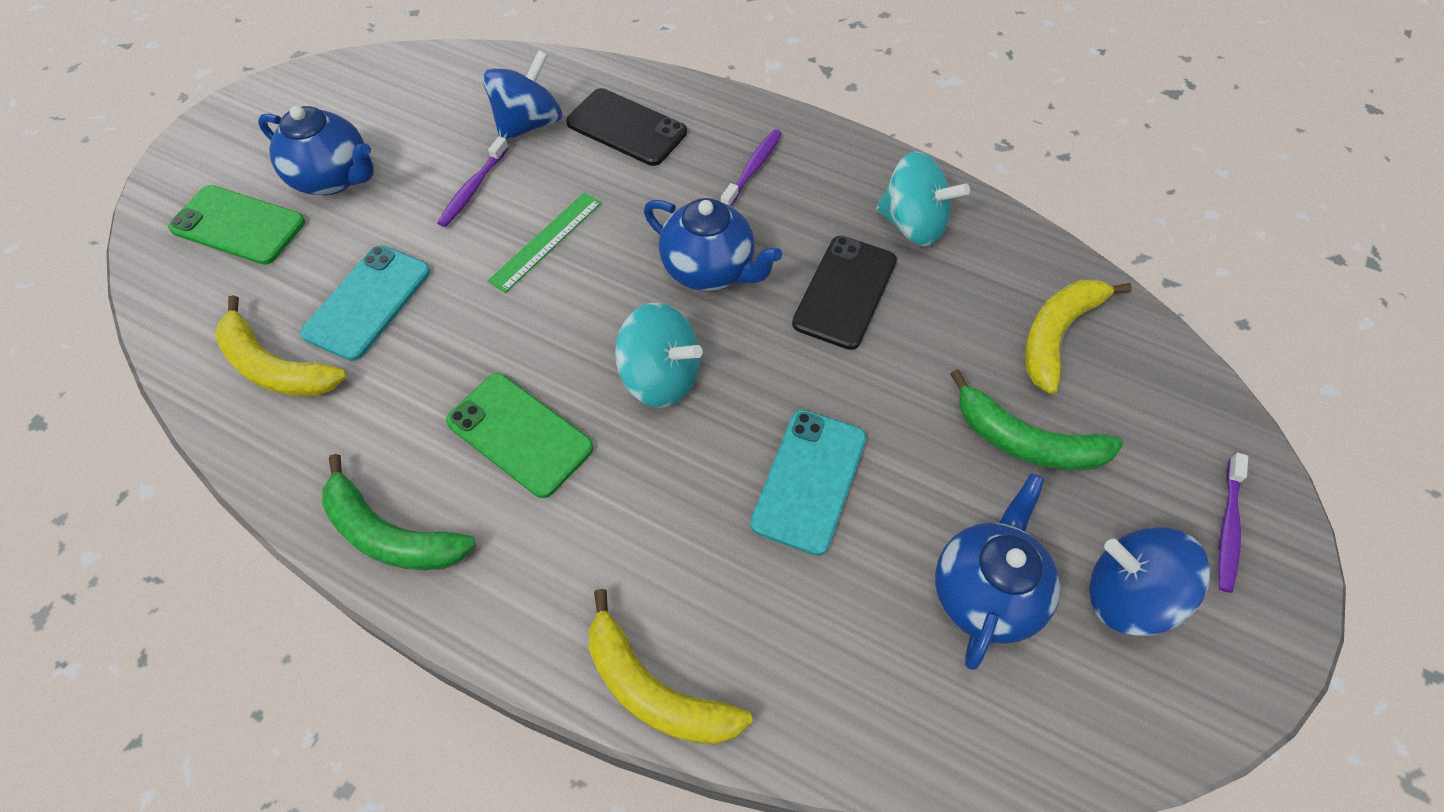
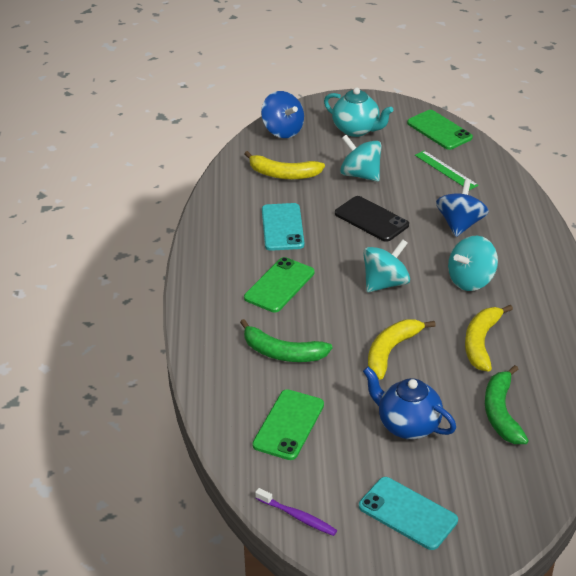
black phone: 2 -> 1
blue teapot: 3 -> 1
green phone: 2 -> 3
purple toothbrush: 3 -> 1
turquoise spinning top: 2 -> 3
turquoise teapot: 0 -> 1

